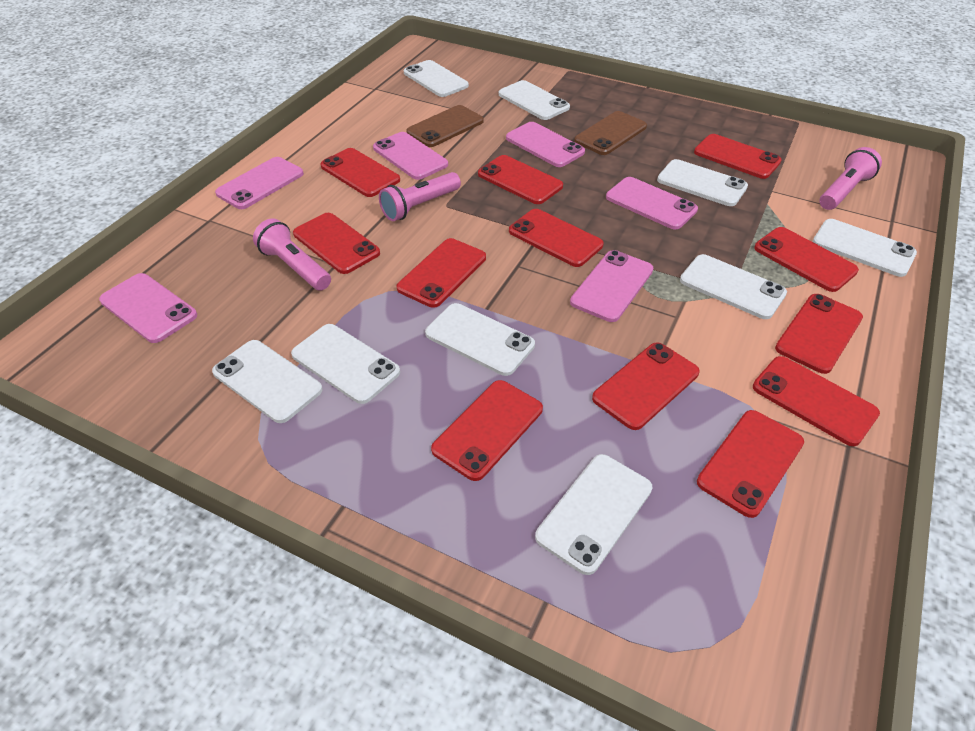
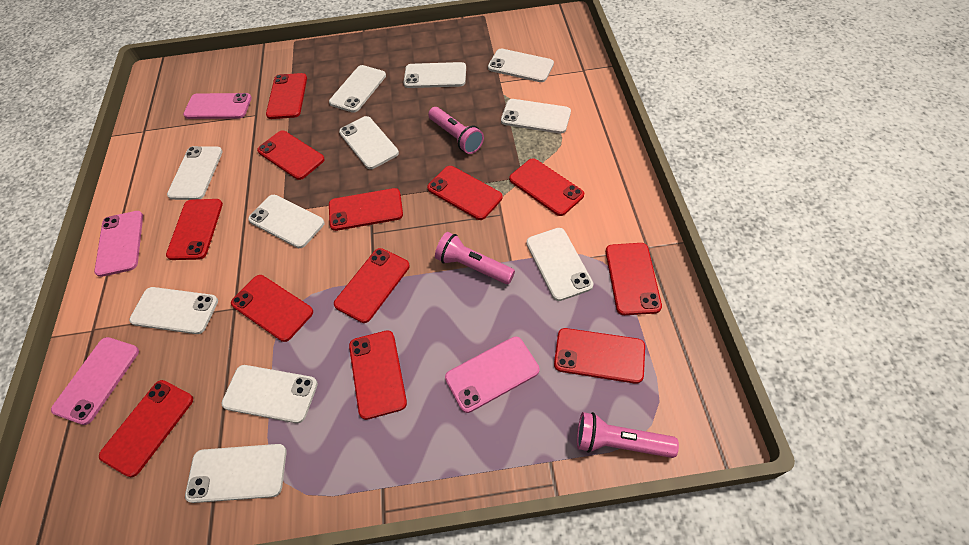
brown phone: 2 -> 0
pink phone: 6 -> 4
white phone: 9 -> 11

